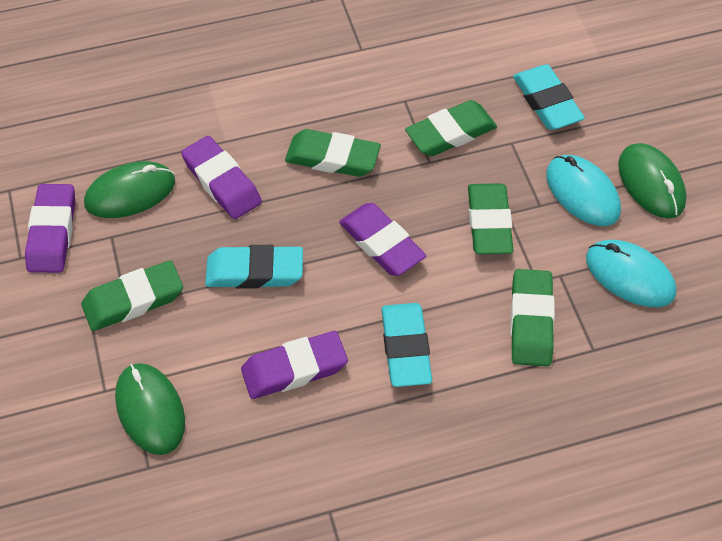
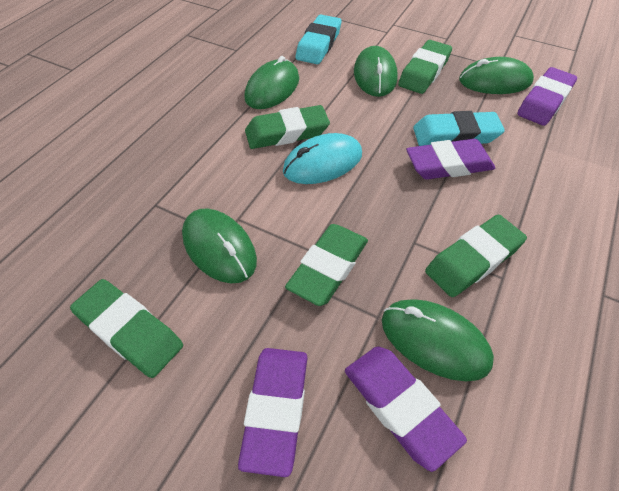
green mouse: 3 -> 5
turquoise eraser: 3 -> 2
turquoise mouse: 2 -> 1

